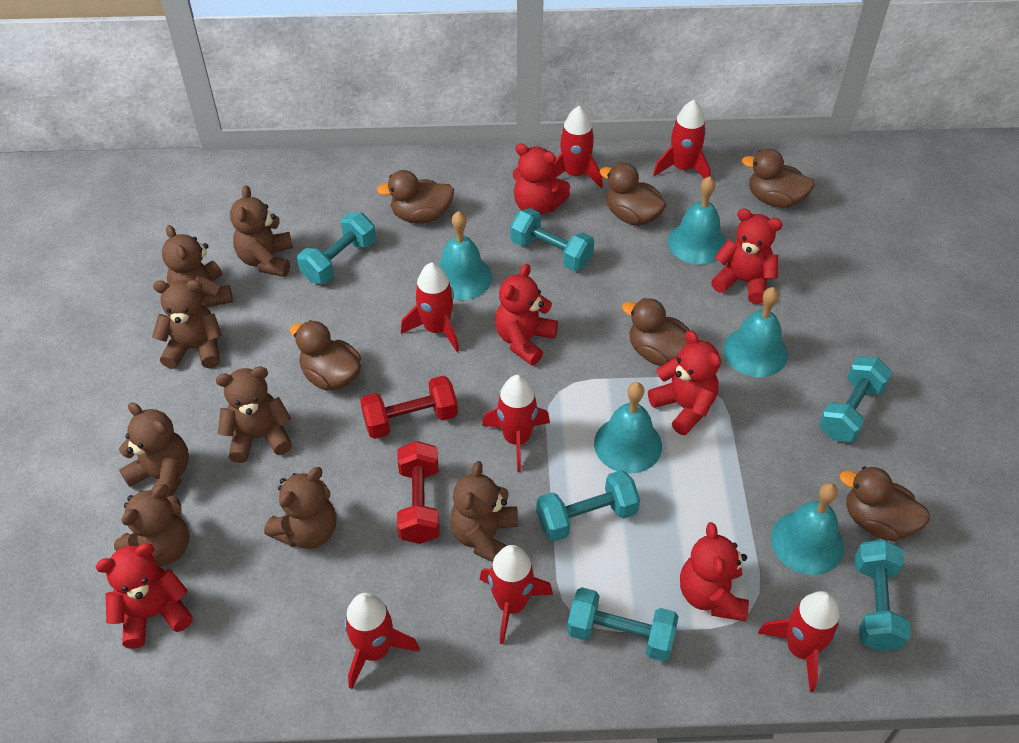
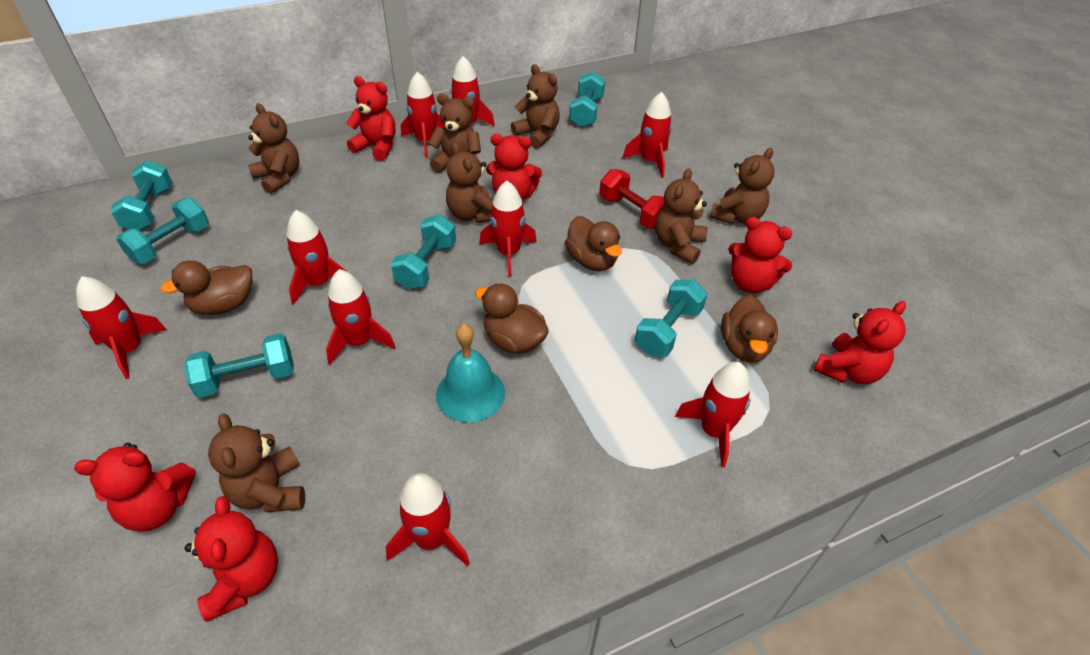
brown duck: 6 -> 4
brown teddy bear: 8 -> 7
red dumbbell: 2 -> 1
red rocket: 7 -> 9
turquoise bell: 5 -> 1

